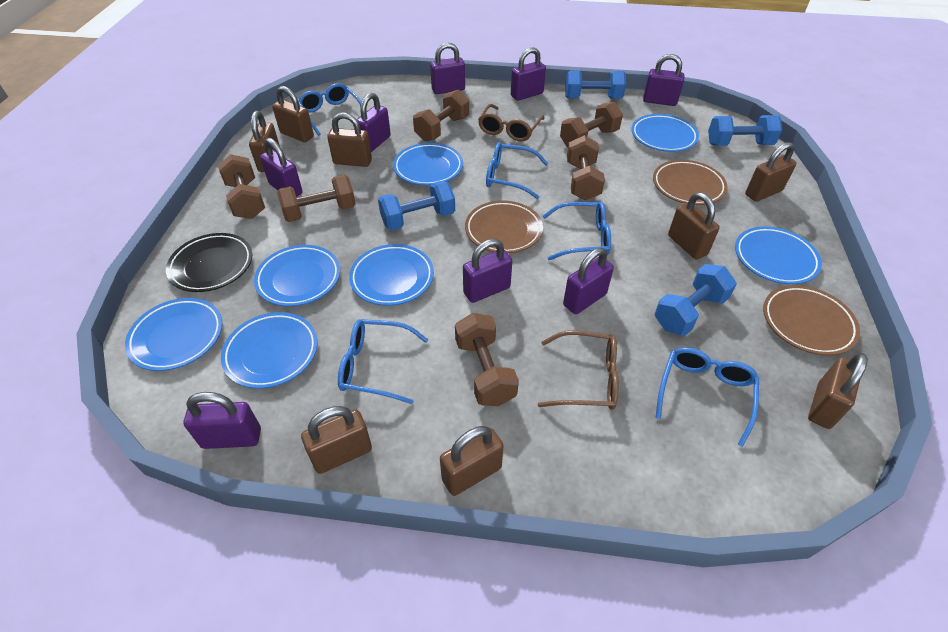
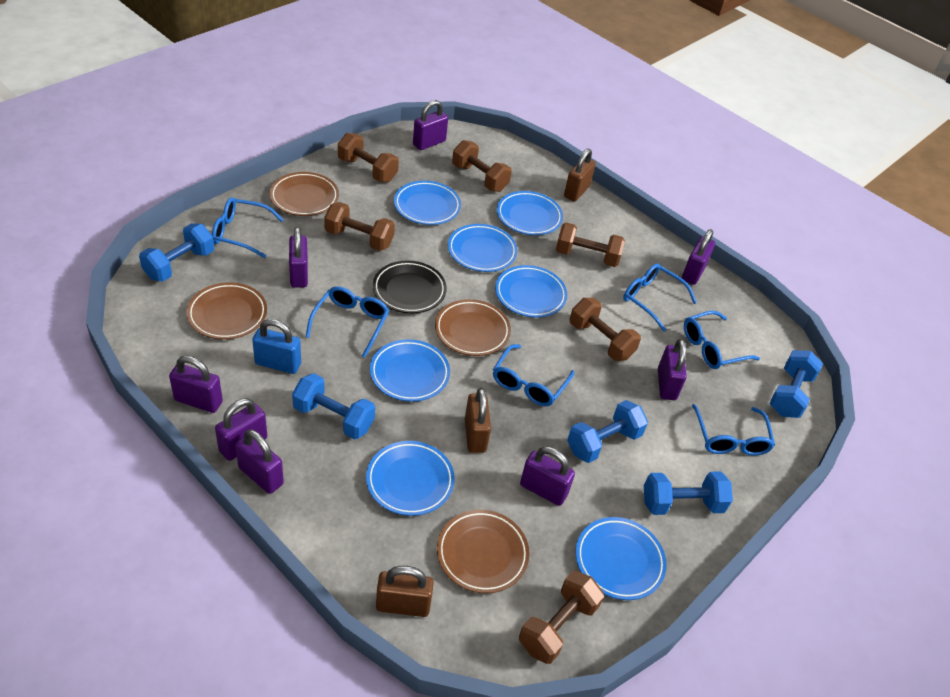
blue dumbbell: 4 -> 5
blue glasses: 5 -> 6
blue padlock: 0 -> 1
brown glasses: 2 -> 0
brown padlock: 8 -> 3
brown plate: 3 -> 4

